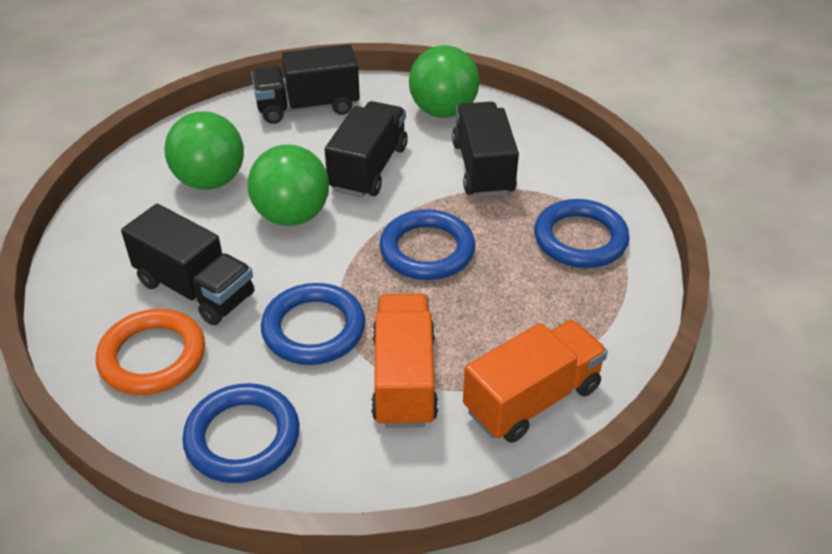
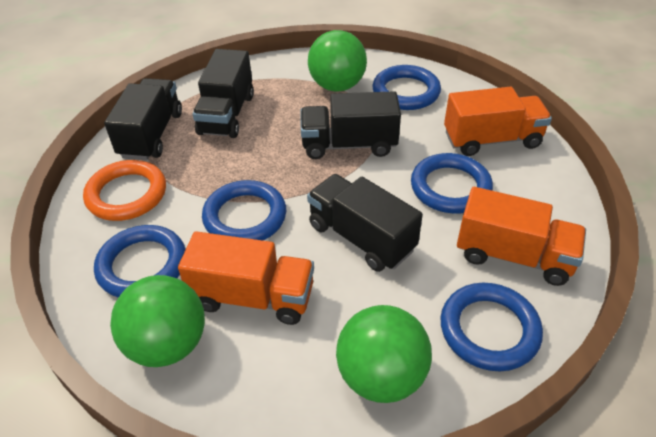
blue ring: 4 -> 5
orange truck: 2 -> 3

